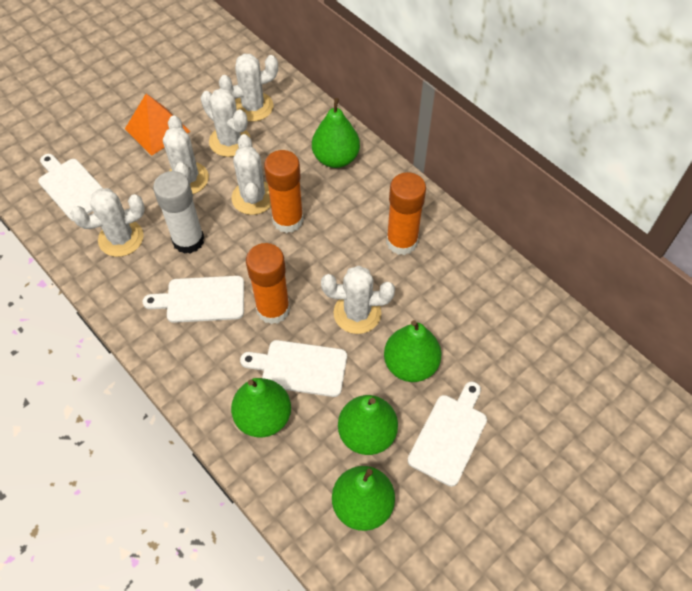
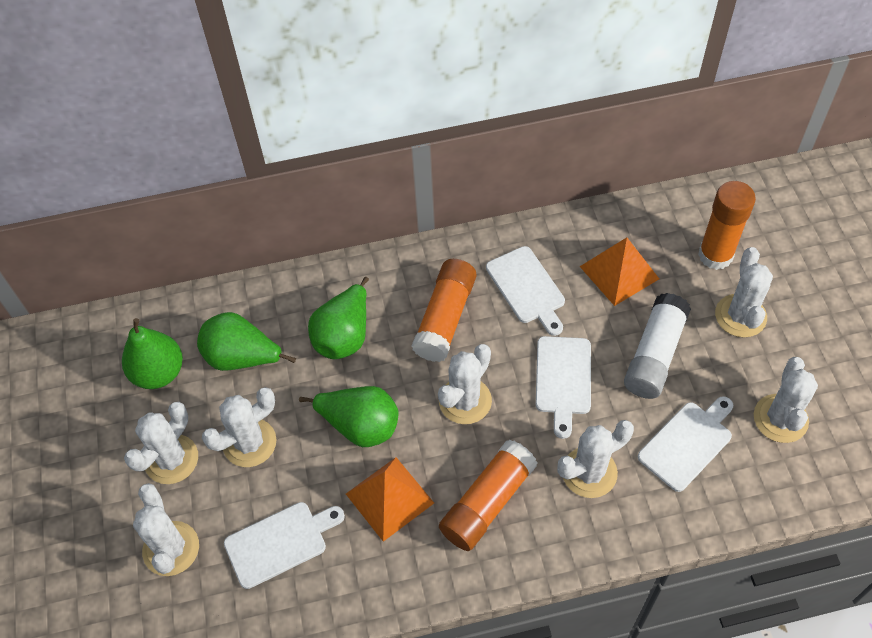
green pear: 5 -> 4
orange pyramid: 1 -> 2
white cactus: 6 -> 7

